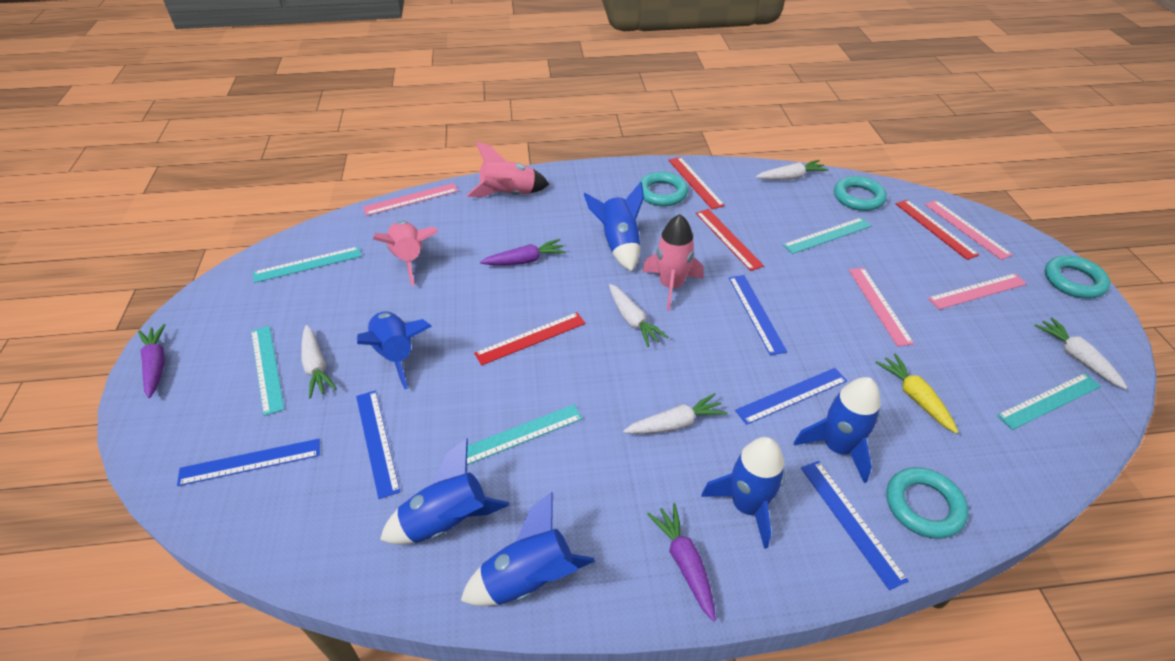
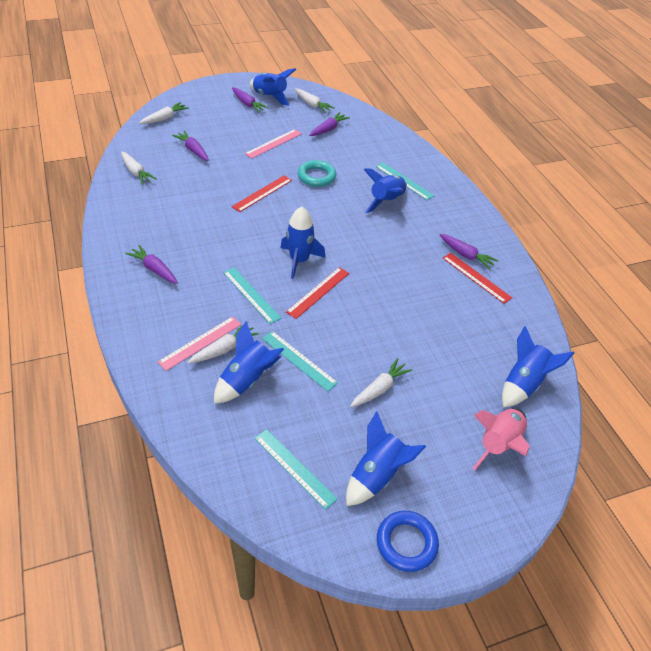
blue ring: 0 -> 1
blue ruler: 5 -> 0
pink rocket: 3 -> 1
pink ruler: 4 -> 2
purple carrot: 3 -> 5
red ruler: 4 -> 3
turquoise ring: 4 -> 1
turquoise ruler: 5 -> 4
yellow carrot: 1 -> 0

